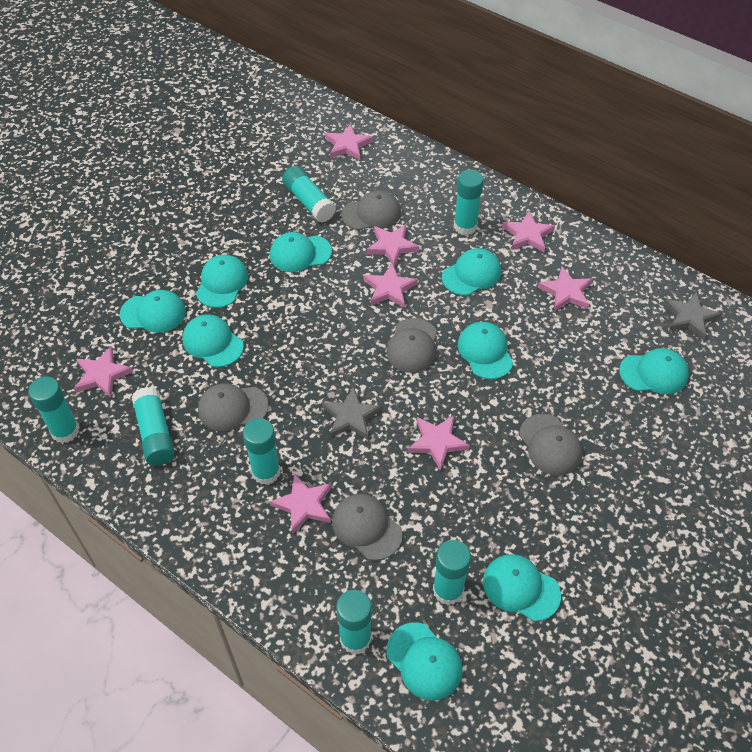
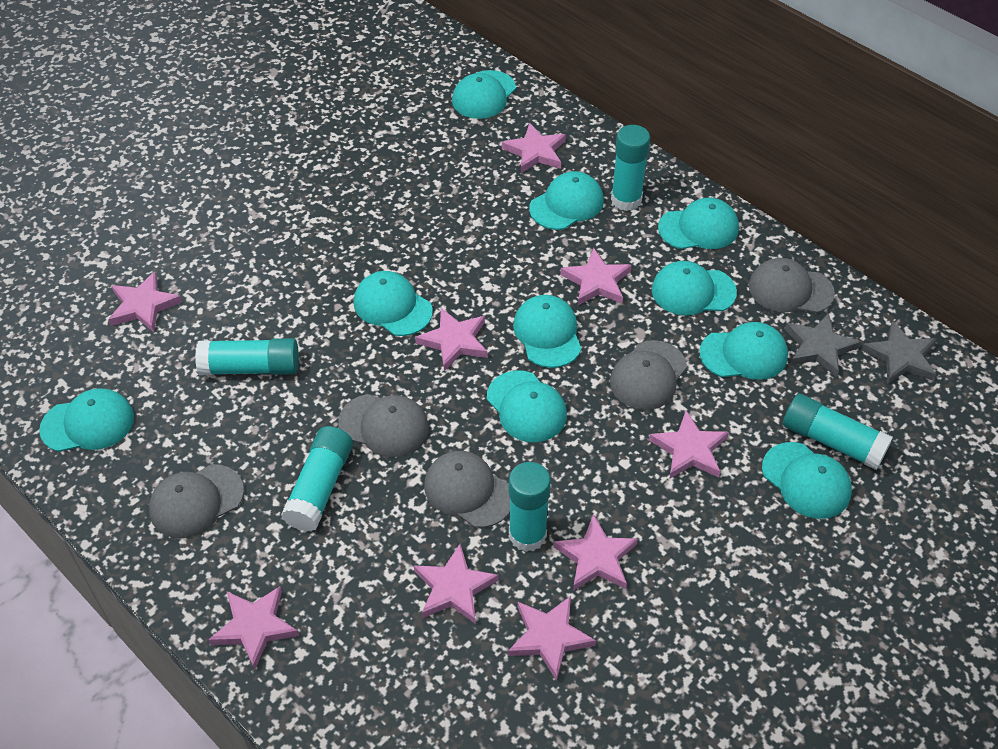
pink star: 8 -> 9
turquoise cap: 9 -> 10
turquoise glue stick: 7 -> 5

